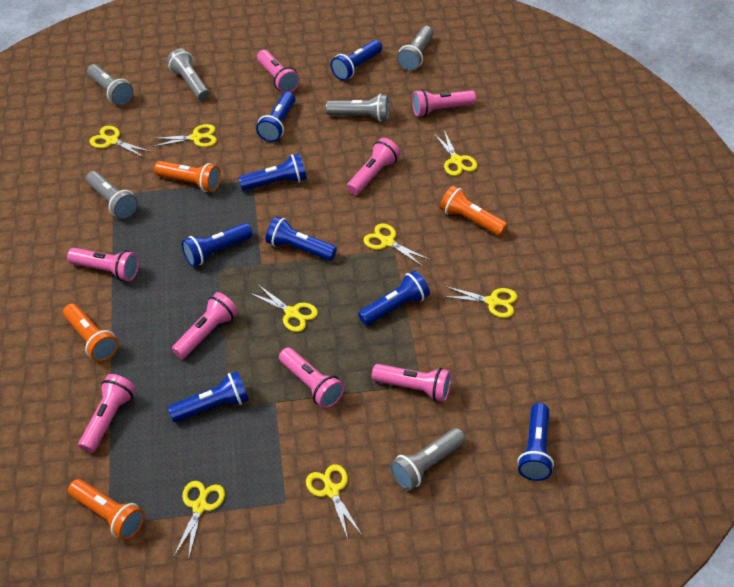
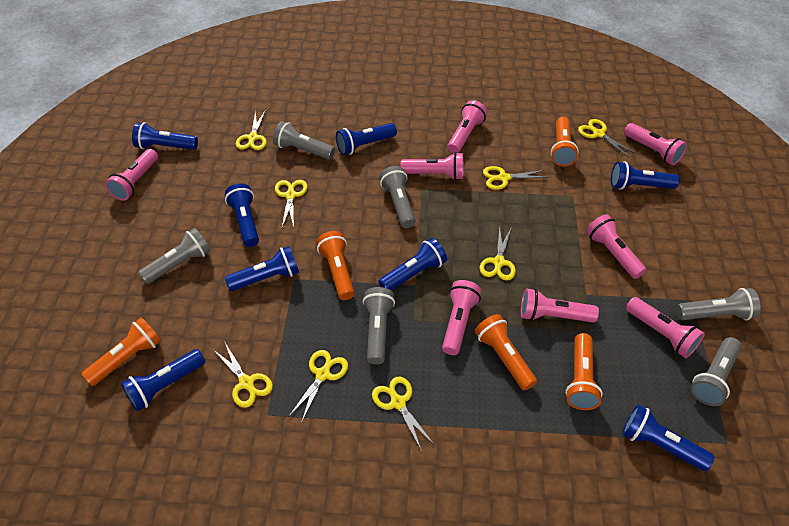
orange flashlight: 4 -> 5

